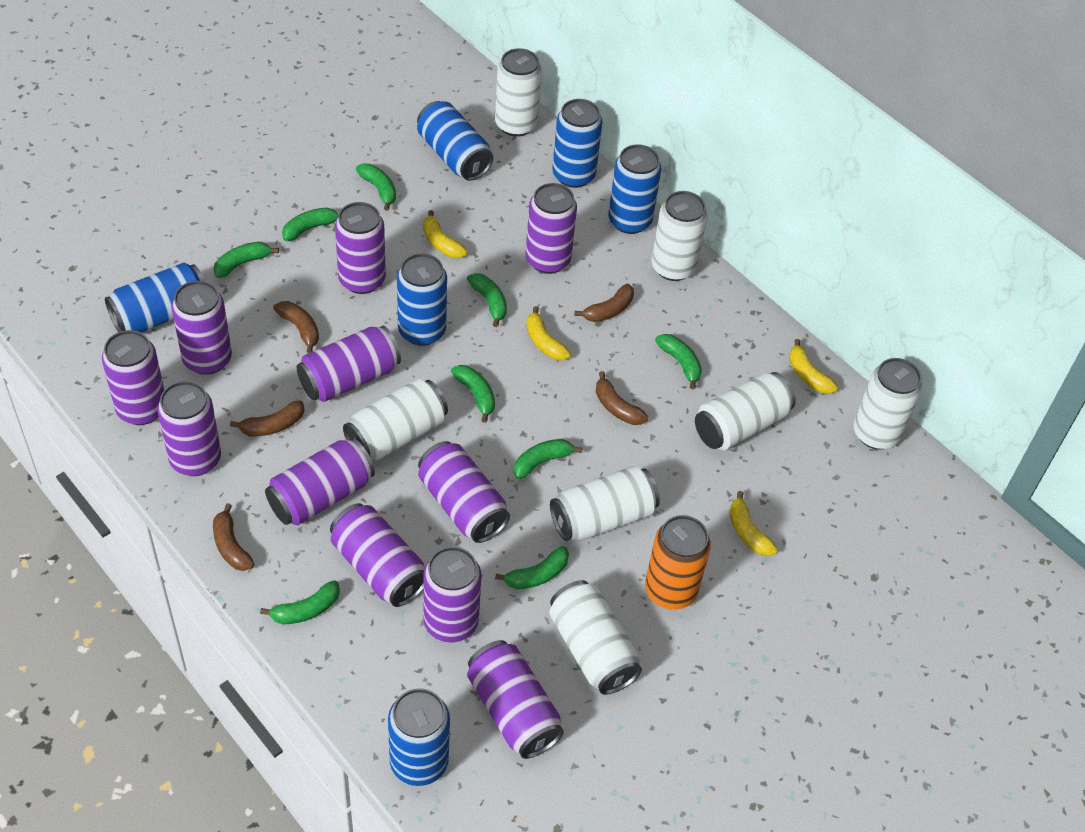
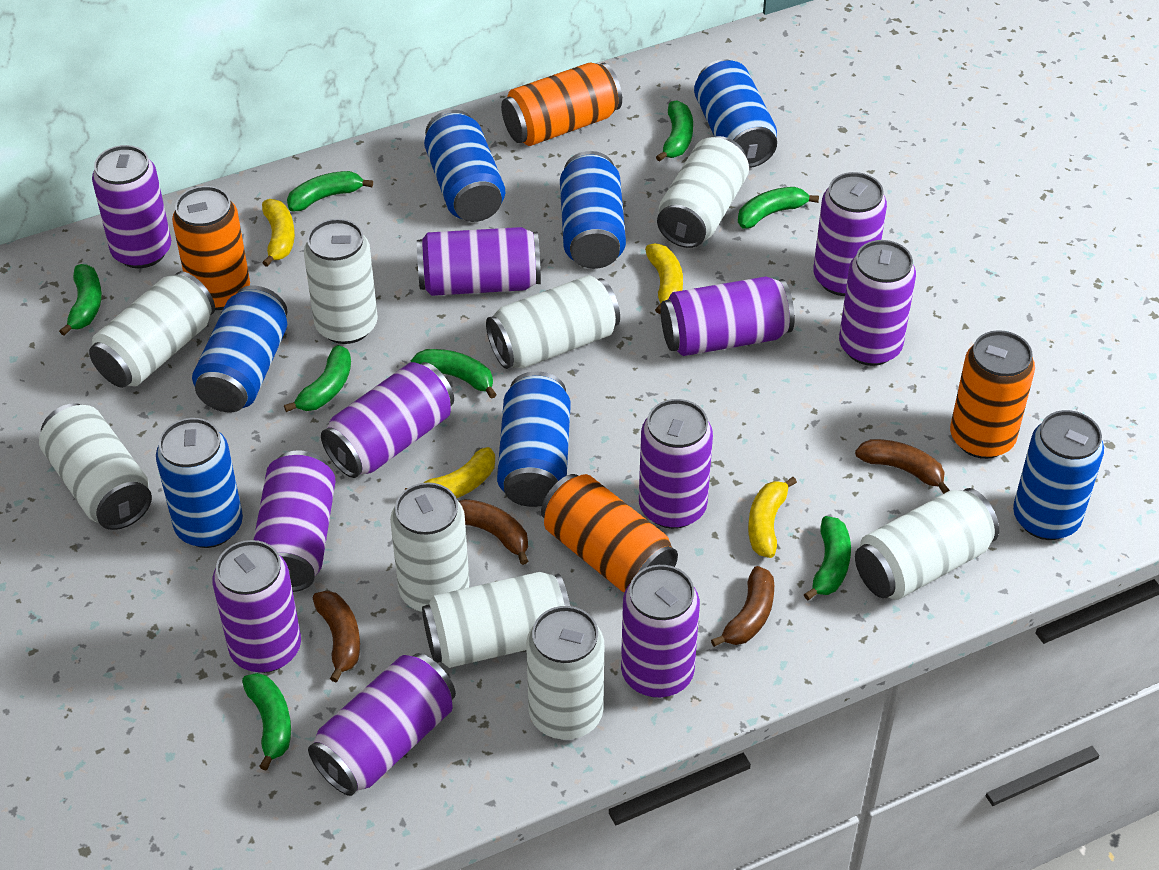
blue can: 6 -> 7
brown banana: 5 -> 4
green banana: 9 -> 8
orange can: 1 -> 4
white can: 7 -> 9

